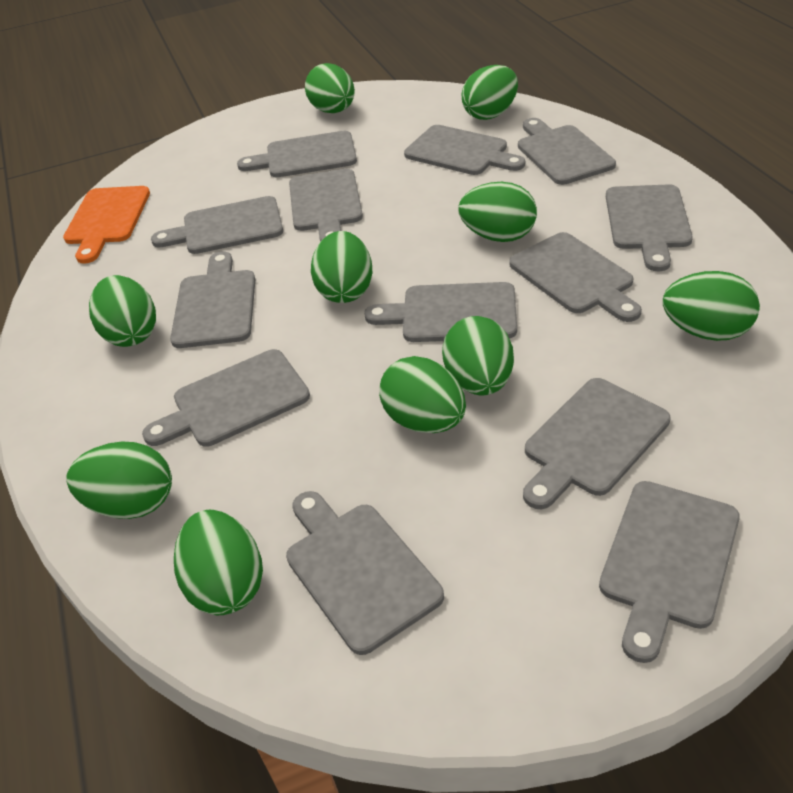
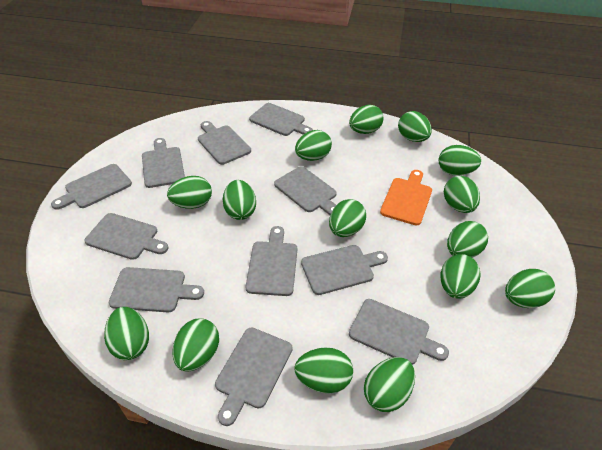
green egg: 10 -> 15
grey cutting board: 13 -> 11

